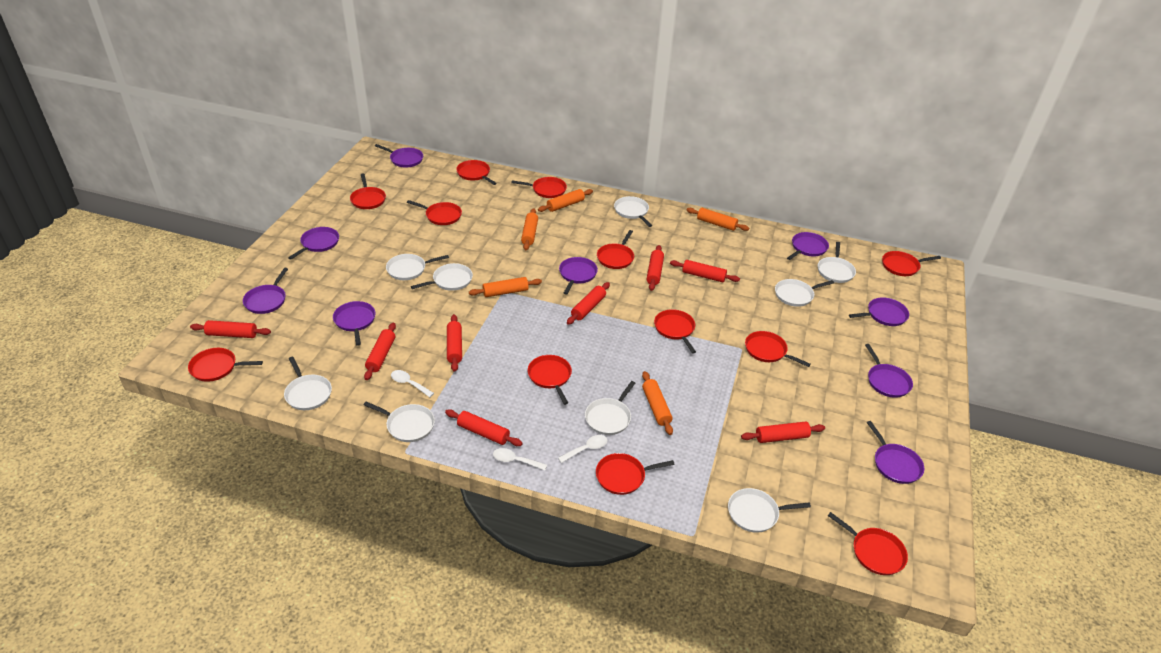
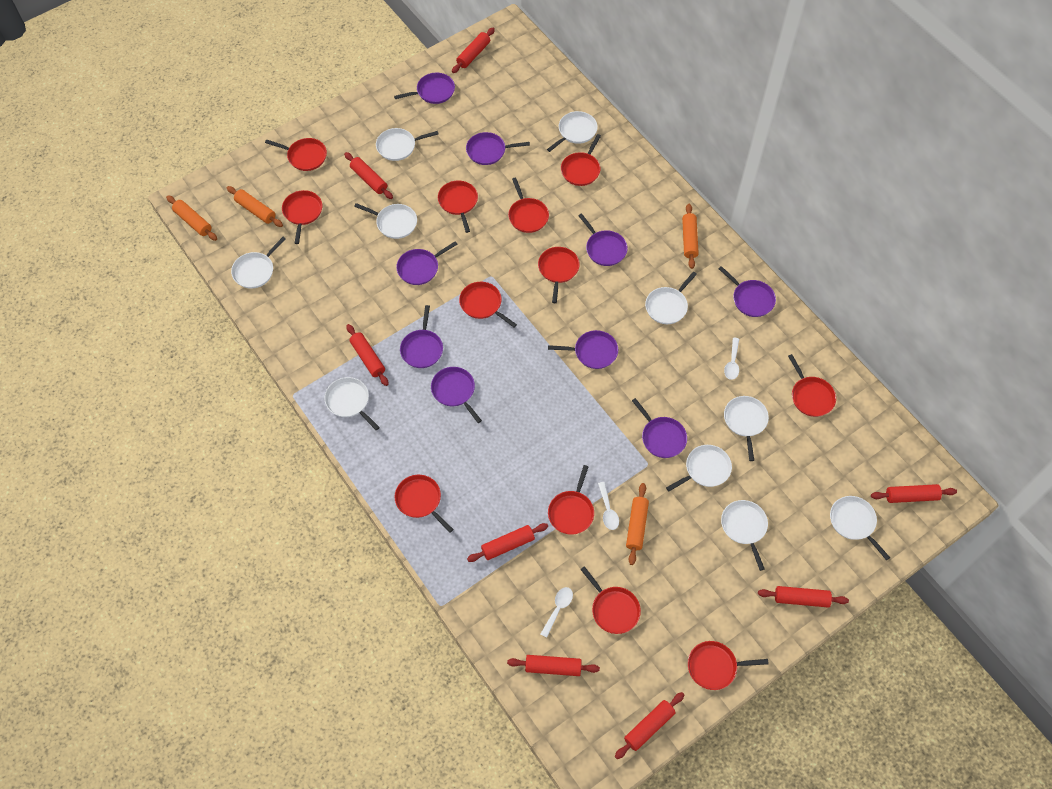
orange rolling pin: 5 -> 4
white pan: 9 -> 10

